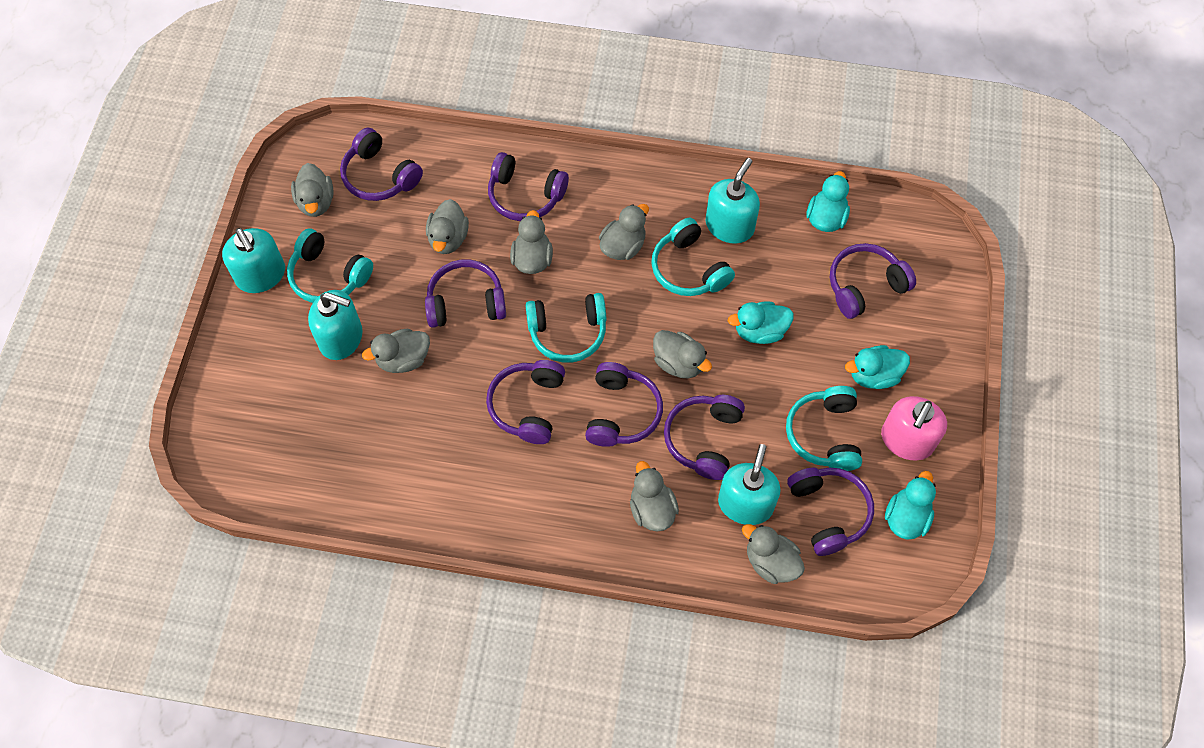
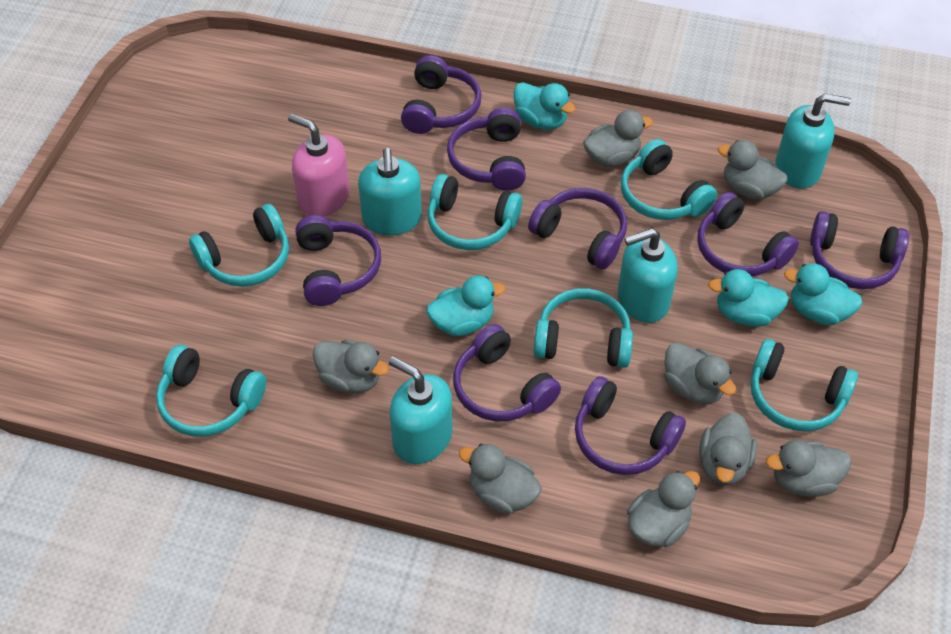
turquoise headphones: 4 -> 6

